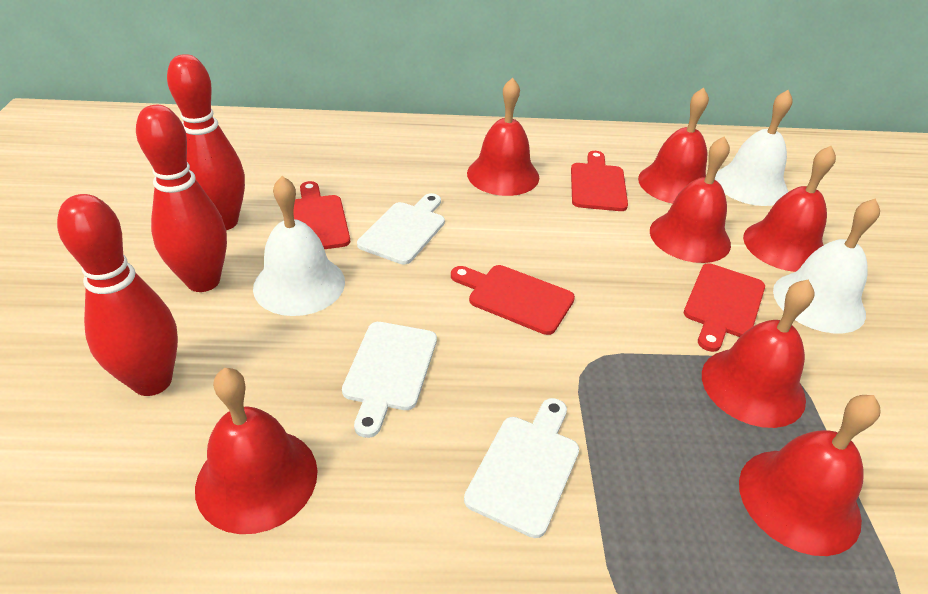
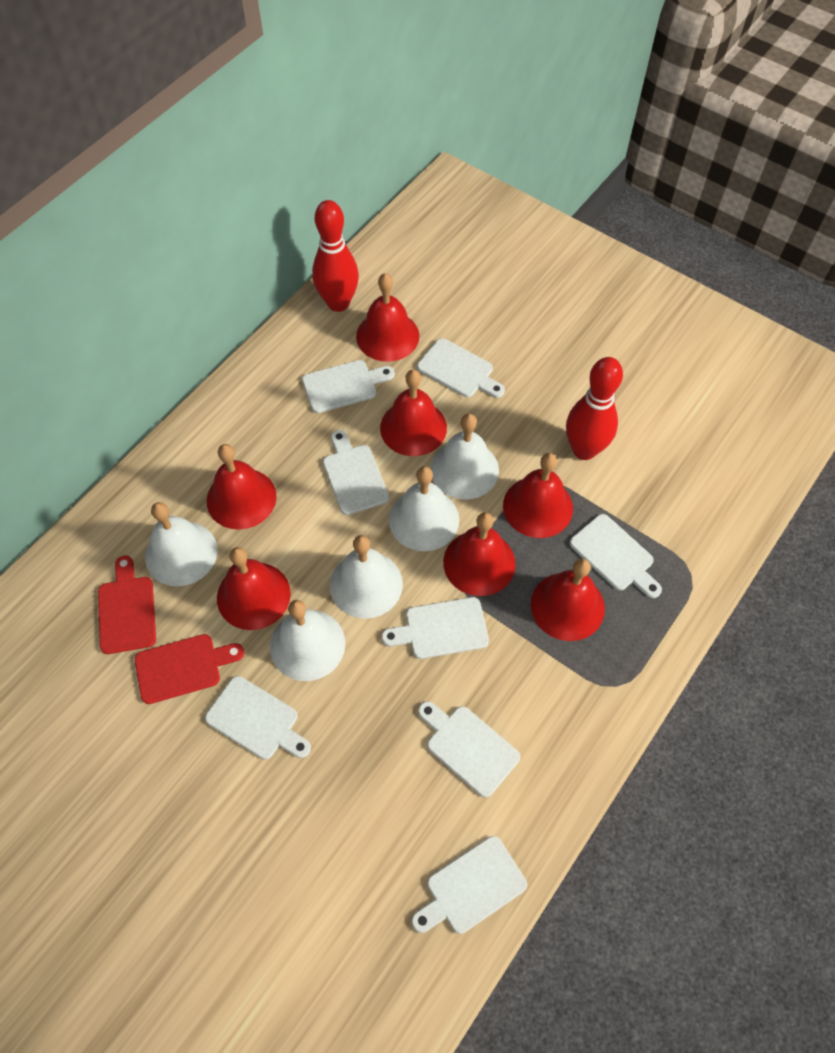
red bowling pin: 3 -> 2
red cutting board: 4 -> 2
white bell: 3 -> 5
white cutting board: 3 -> 8

